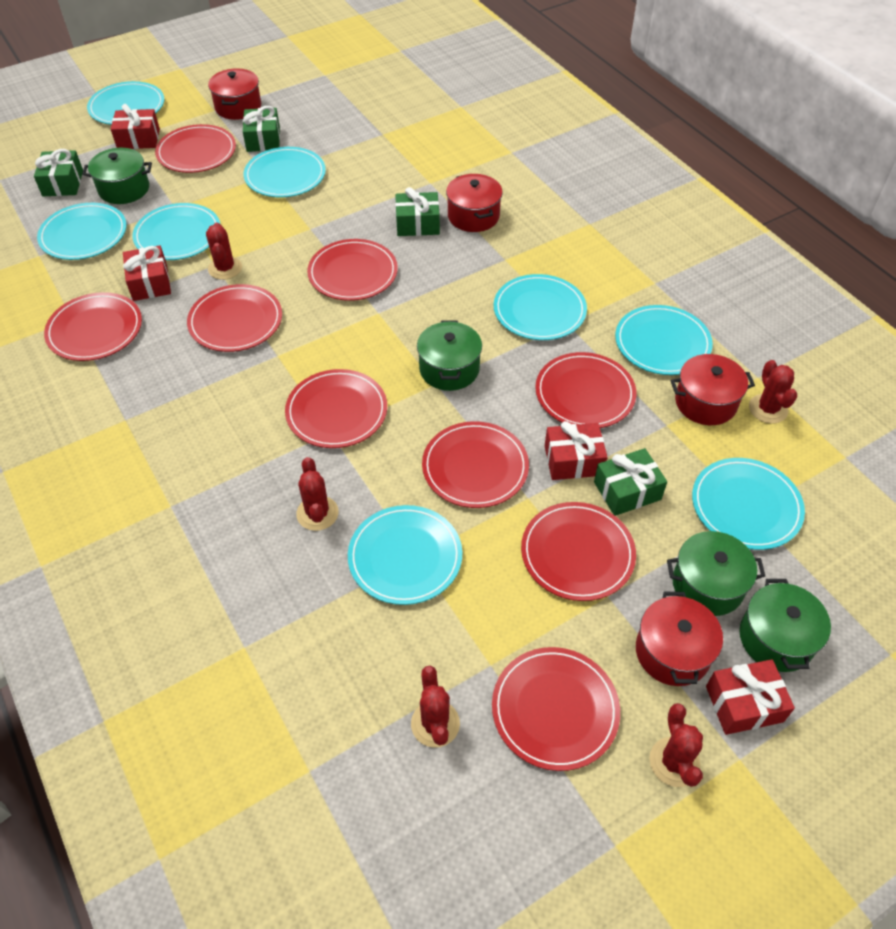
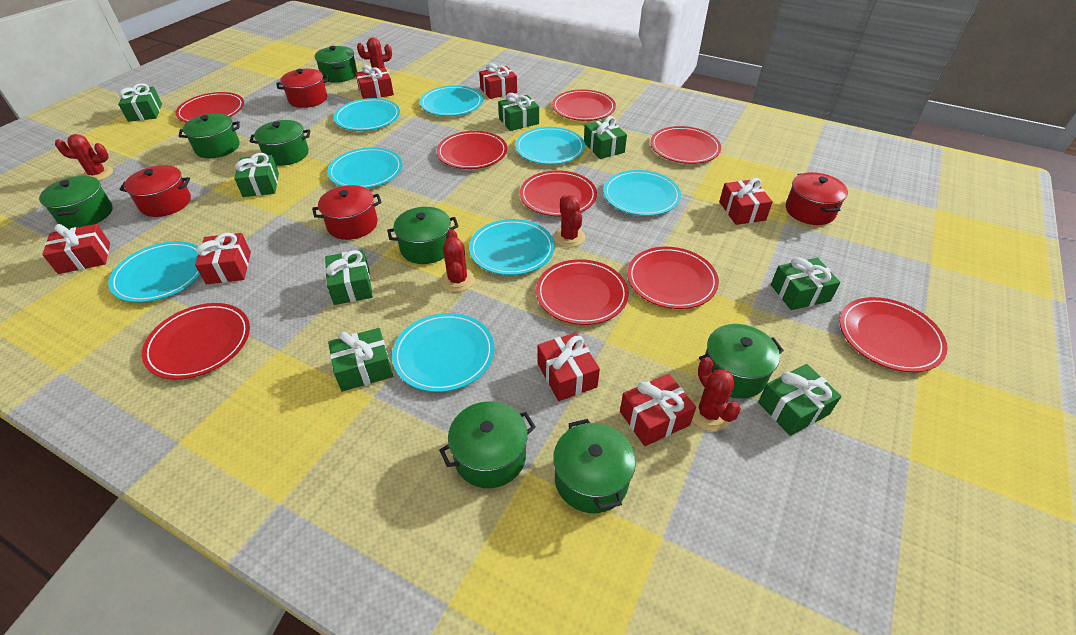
green gift: 4 -> 8
green pot: 4 -> 8
red gift: 4 -> 7

